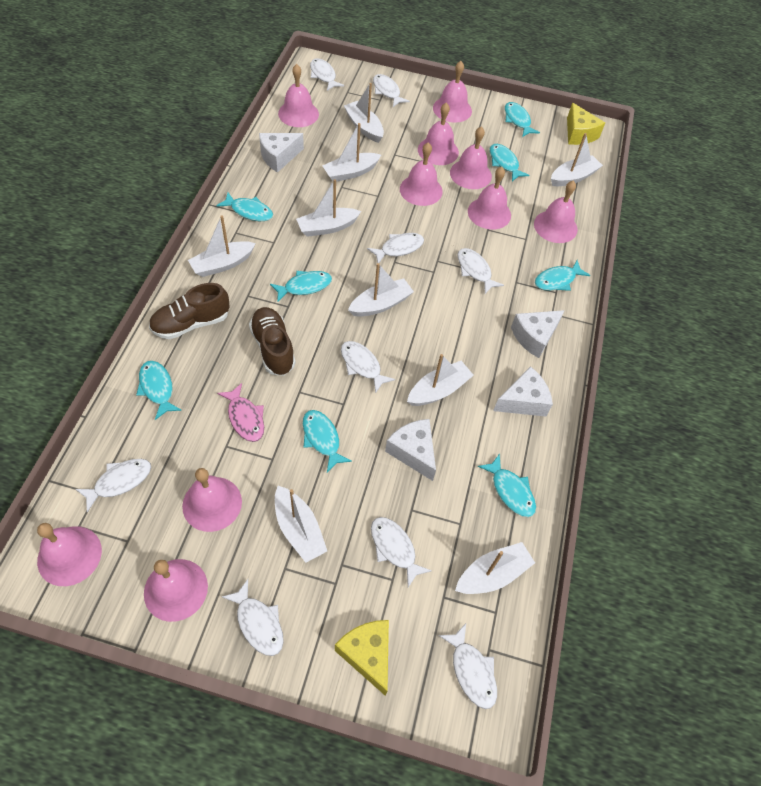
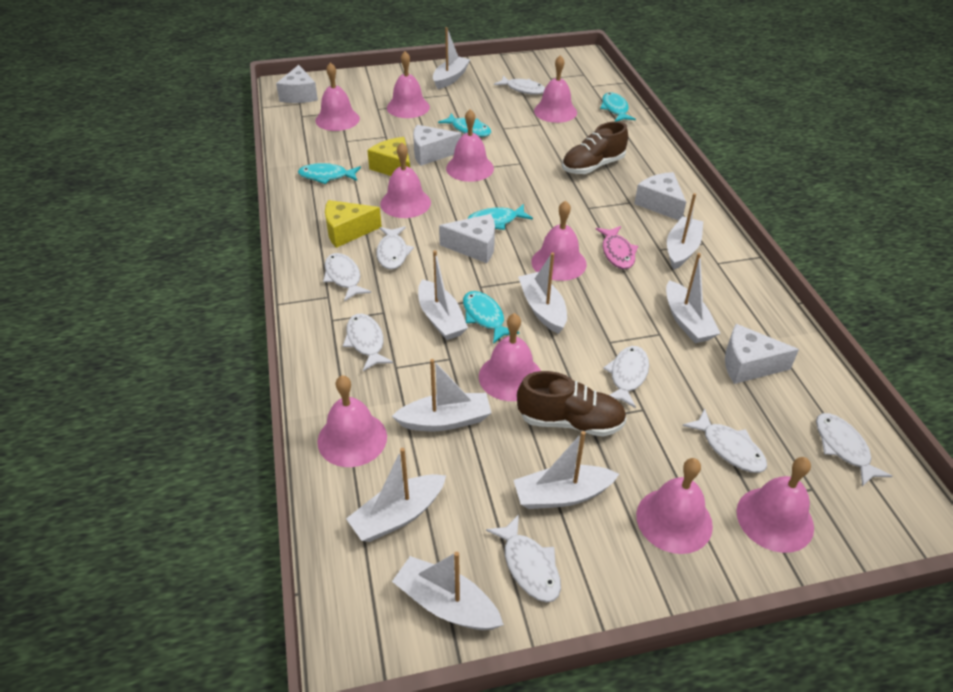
turquoise fish: 8 -> 5
white cheese: 4 -> 5
white fish: 9 -> 8

